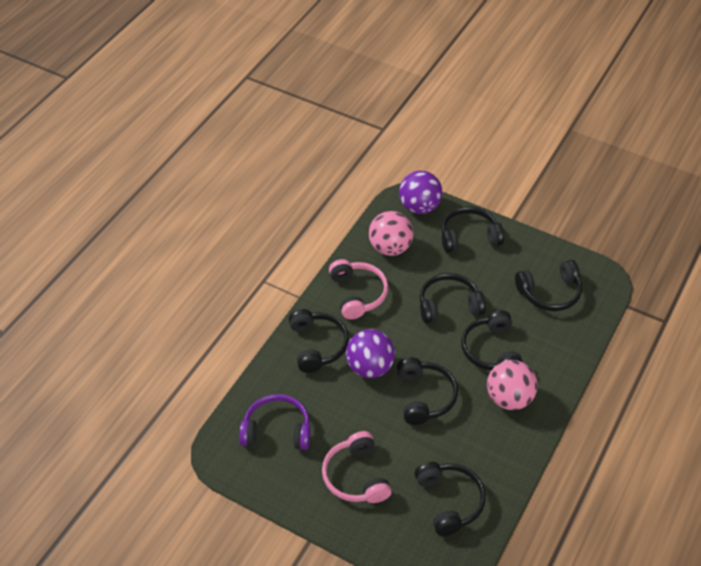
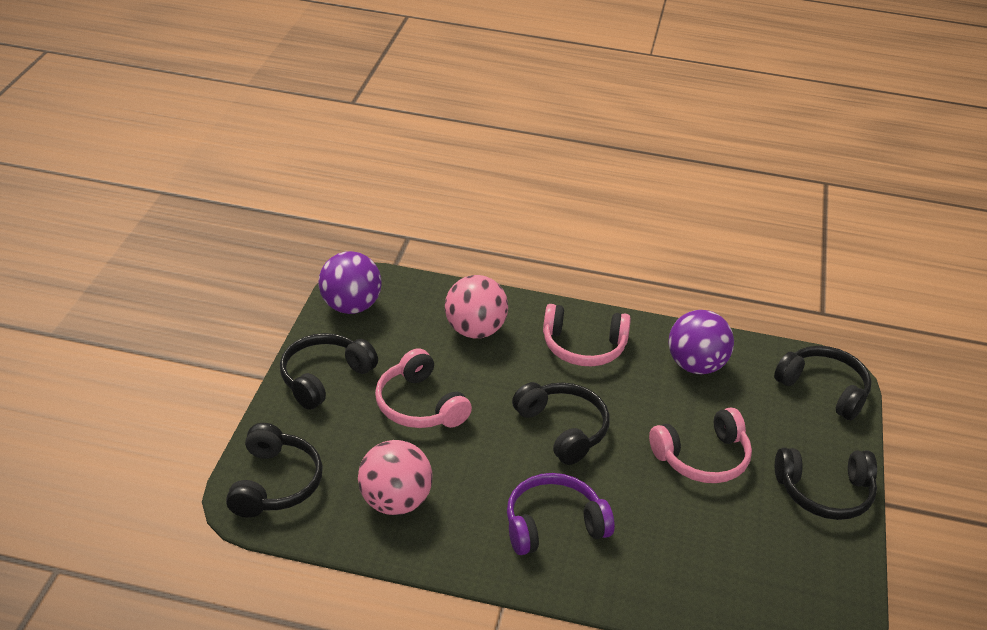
black headphones: 7 -> 5
pink headphones: 2 -> 3

